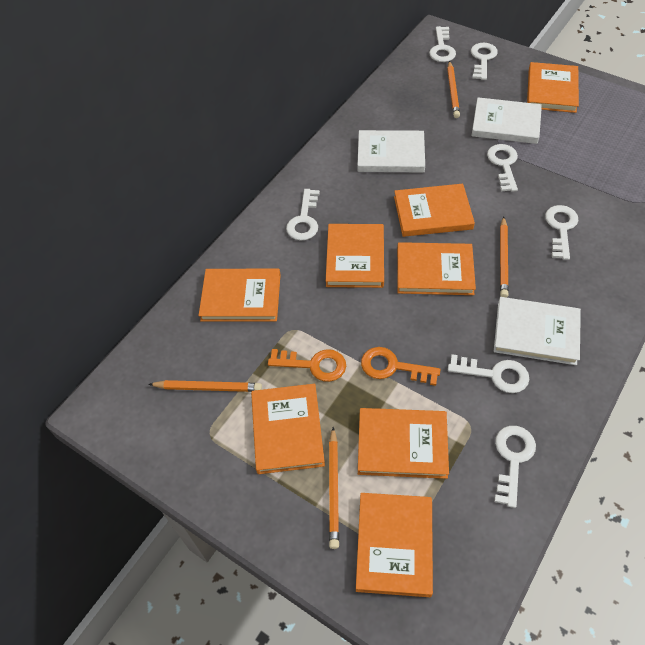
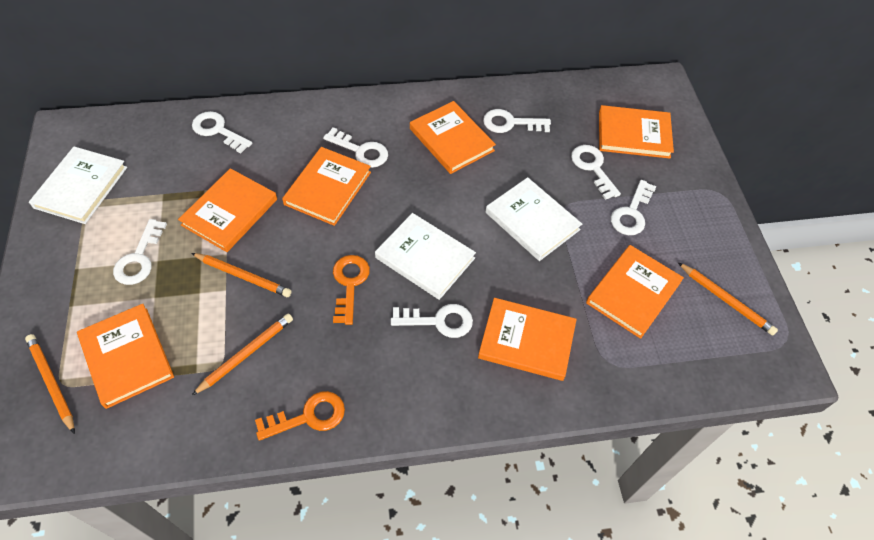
orange book: 8 -> 7

